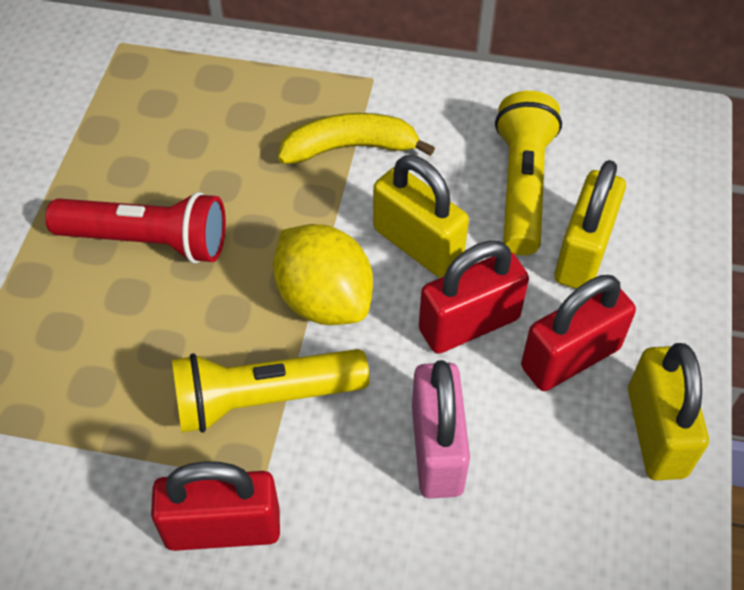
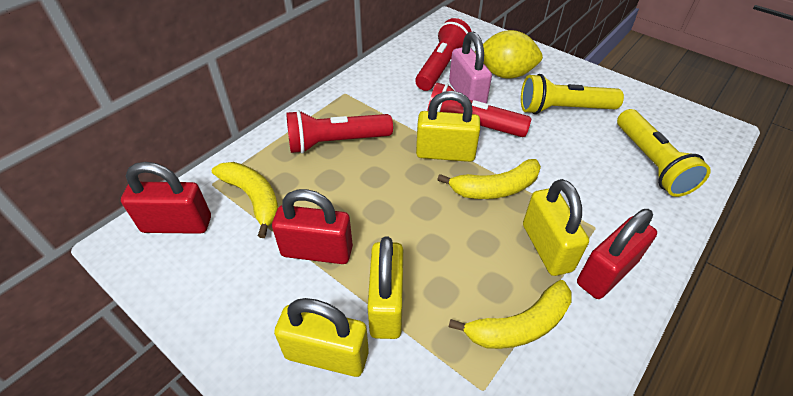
red flashlight: 1 -> 3
yellow banana: 1 -> 3
yellow padlock: 3 -> 4

